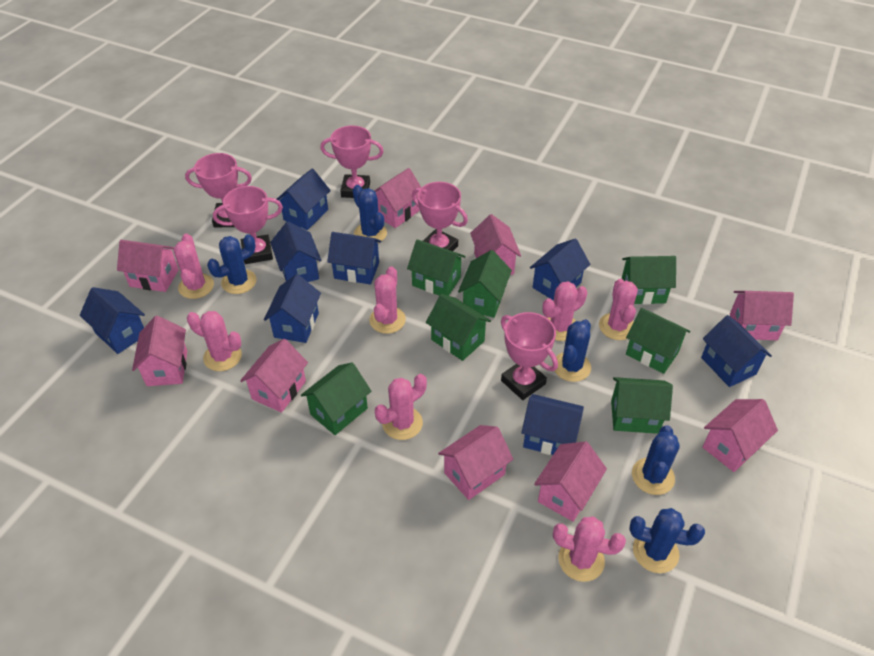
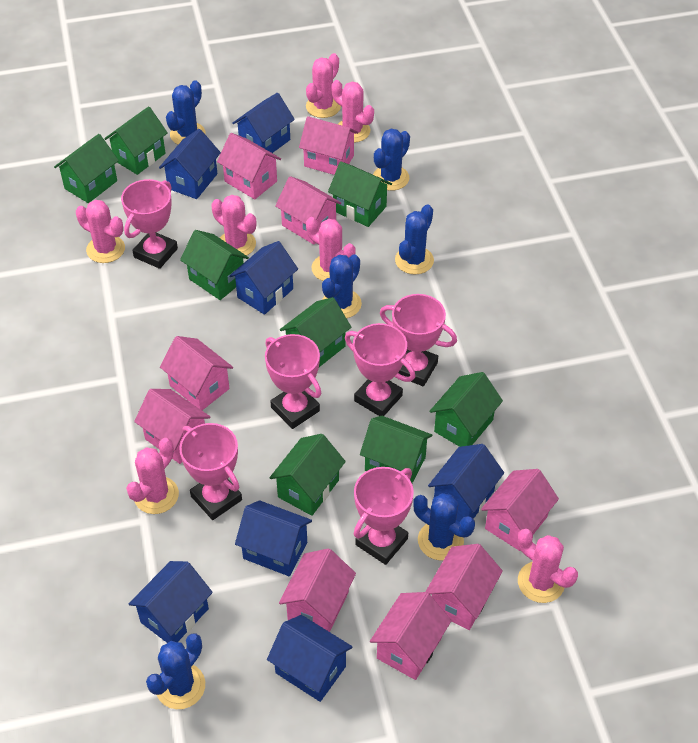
blue cactus: 5 -> 6
blue house: 8 -> 7
green house: 7 -> 8
pink trophy: 5 -> 6

